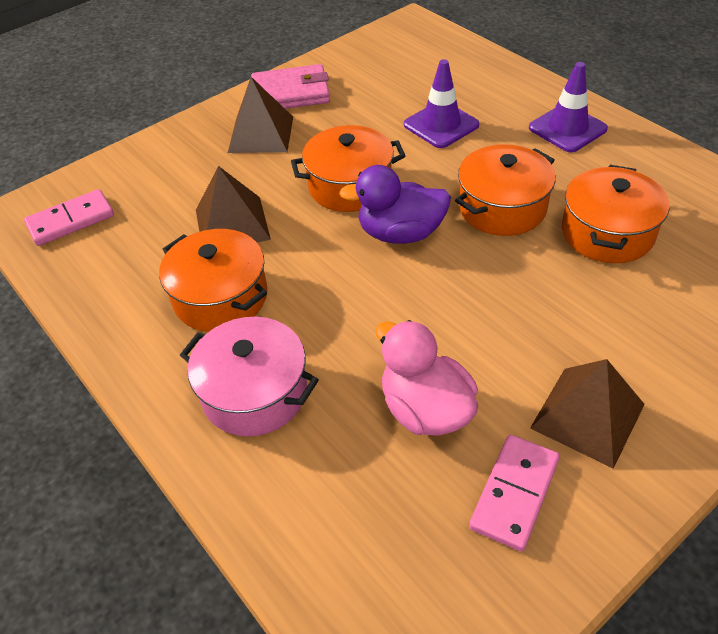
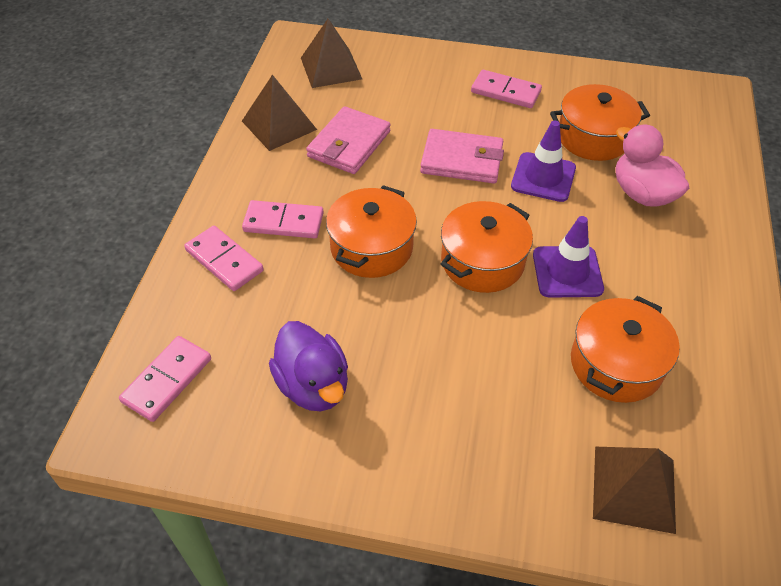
pink domino: 2 -> 4
pink pot: 1 -> 0
pink wallet: 1 -> 2

